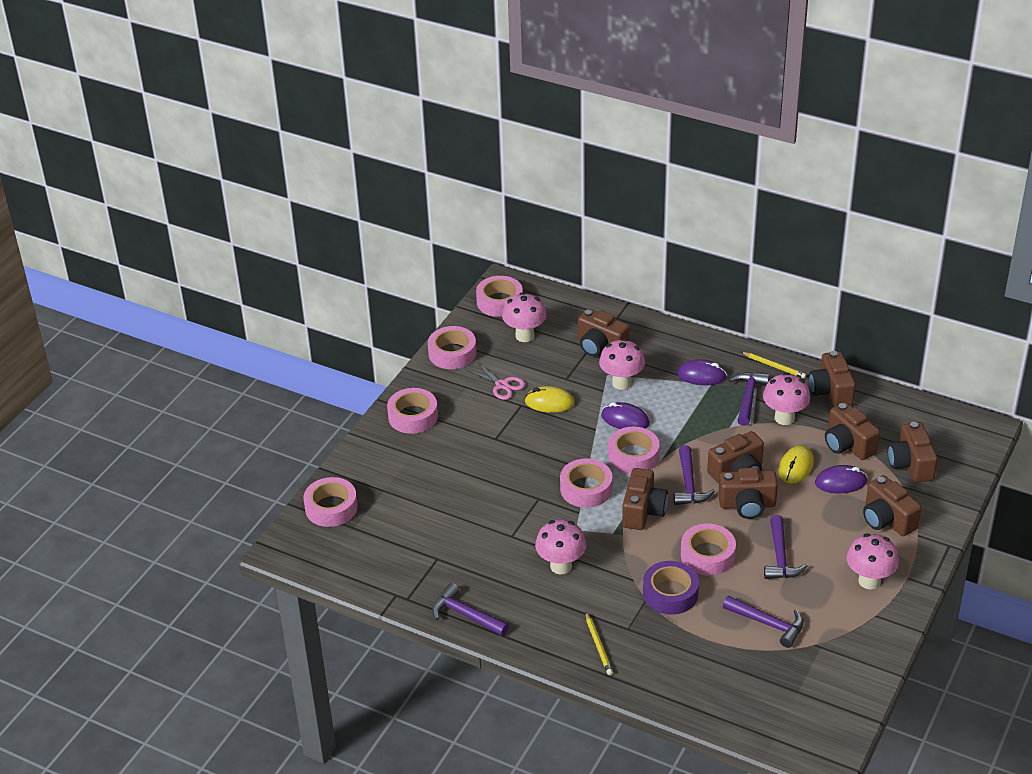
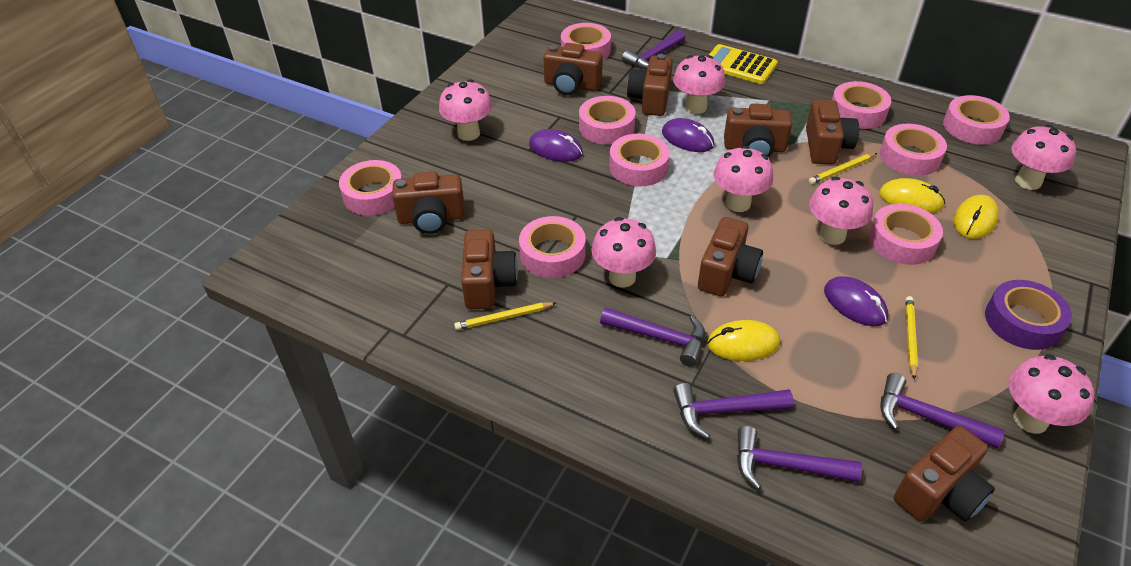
pink mushroom: 5 -> 7
pink scissors: 1 -> 0
pink tape: 7 -> 9
yellow calculator: 0 -> 1
yellow mouse: 2 -> 3
yellow pencil: 2 -> 3

